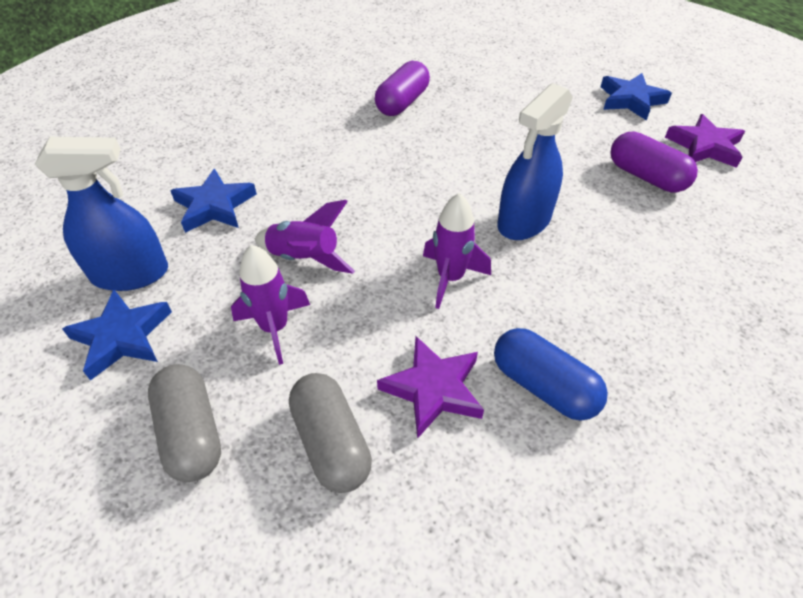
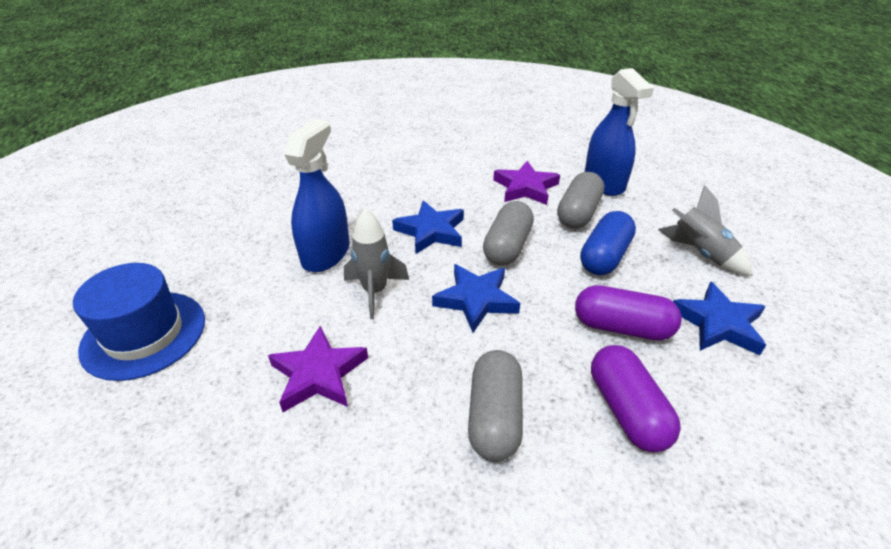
blue hat: 0 -> 1
grey capsule: 2 -> 3
grey rocket: 0 -> 2
purple rocket: 3 -> 0

